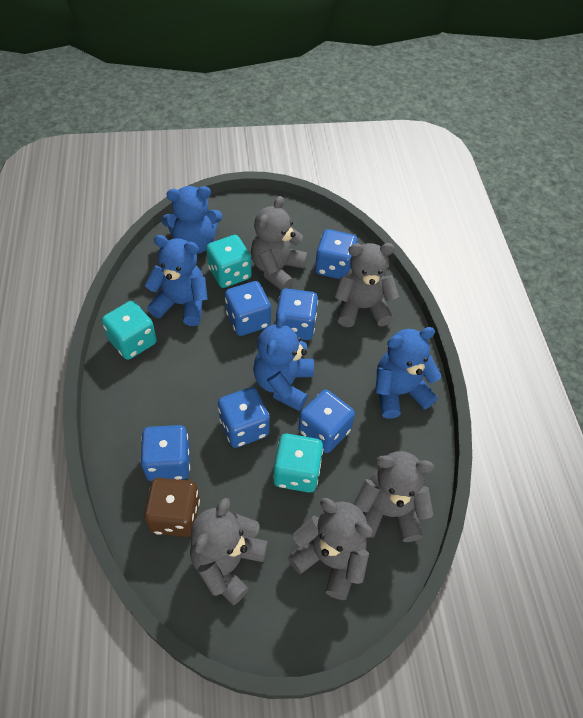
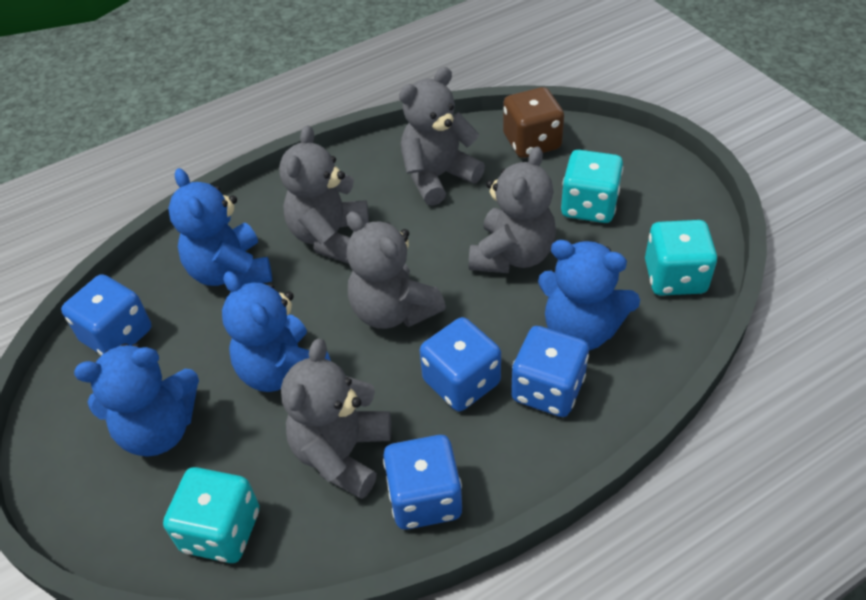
blue dice: 6 -> 4

